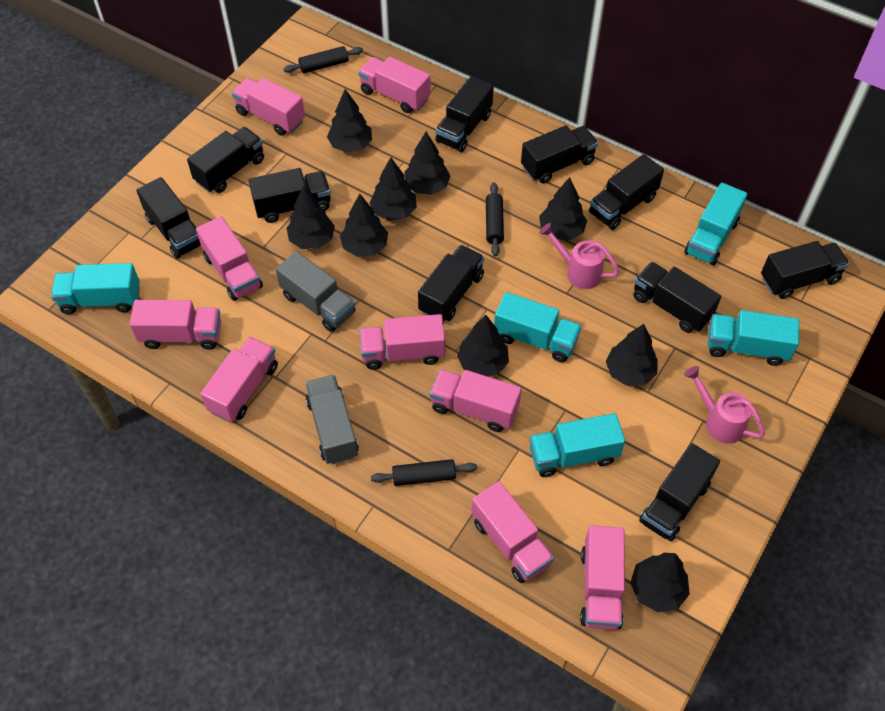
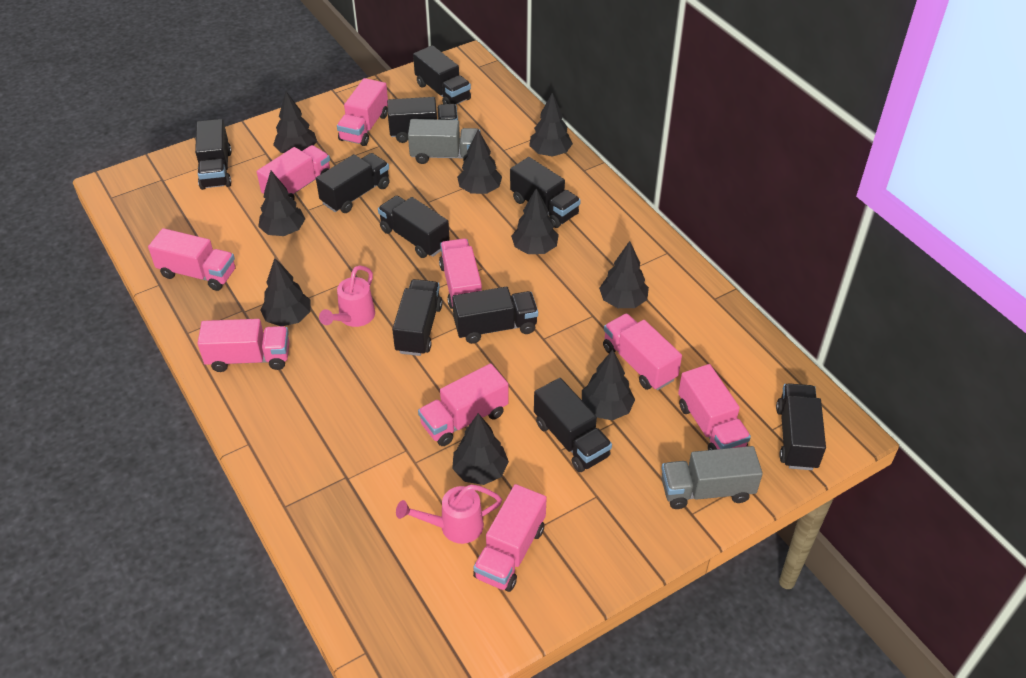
black rolling pin: 3 -> 0
turquoise truck: 5 -> 0

